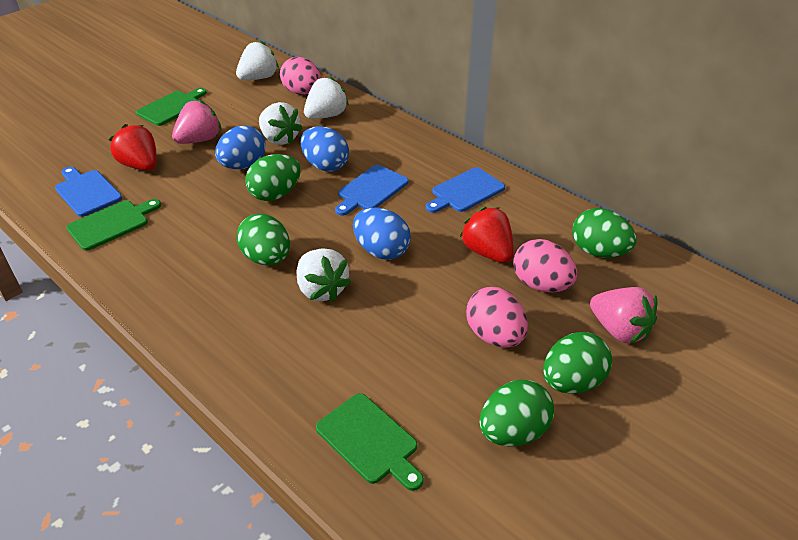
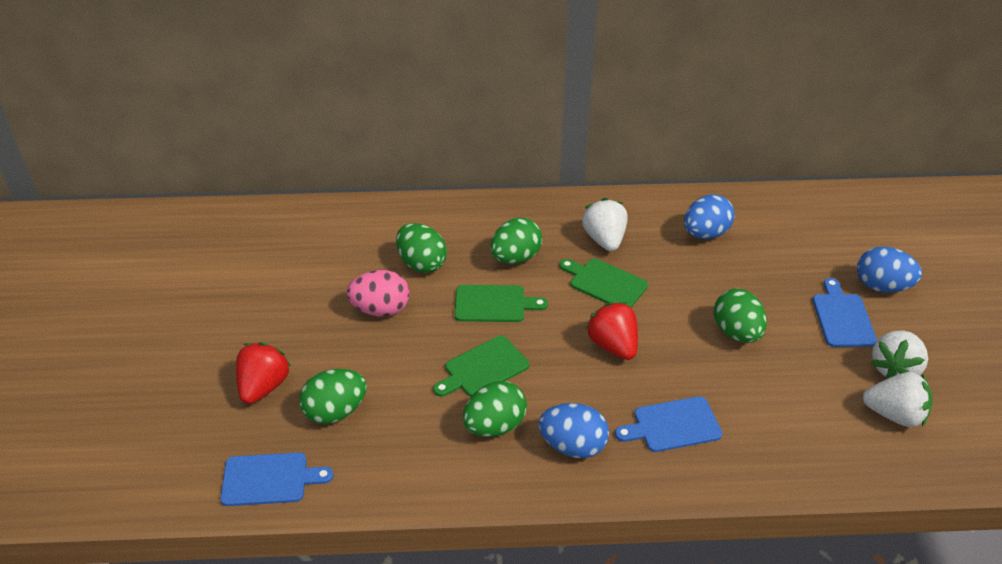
pink egg: 3 -> 1
pink strawberry: 2 -> 0
white strawberry: 4 -> 3

